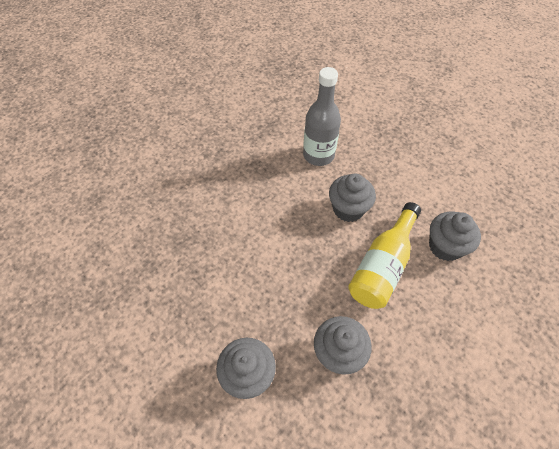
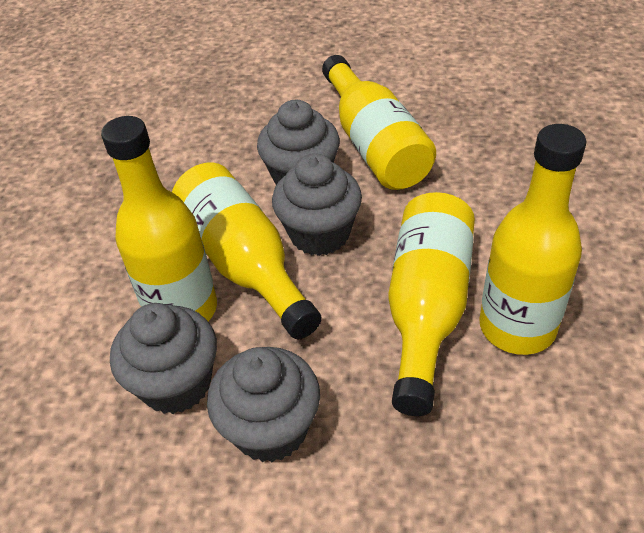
grey bottle: 1 -> 0
yellow bottle: 1 -> 5

